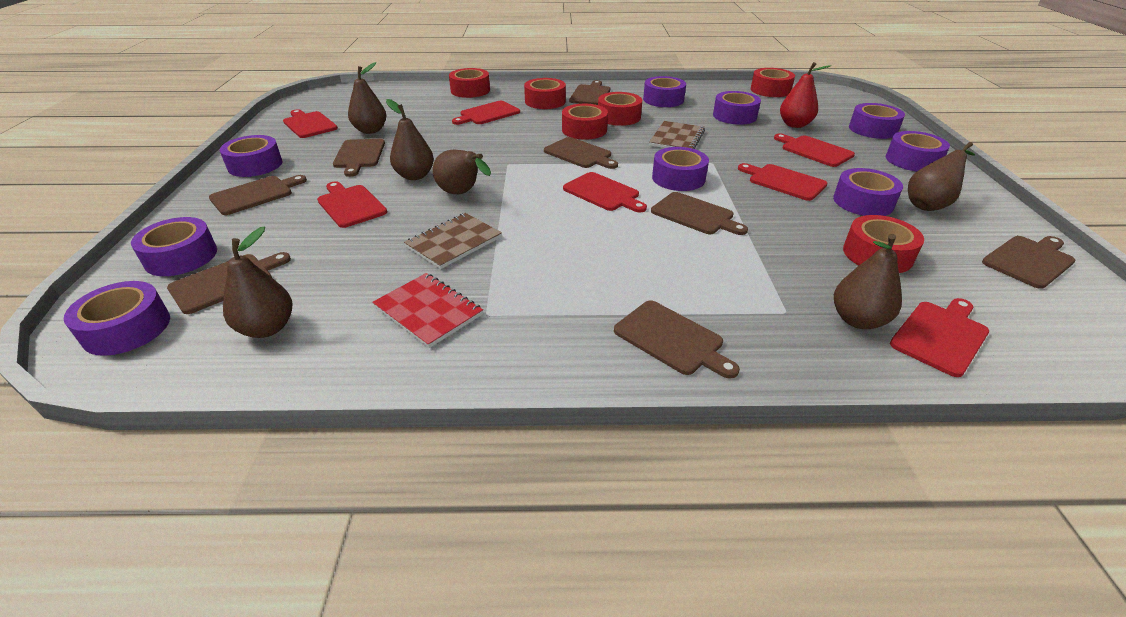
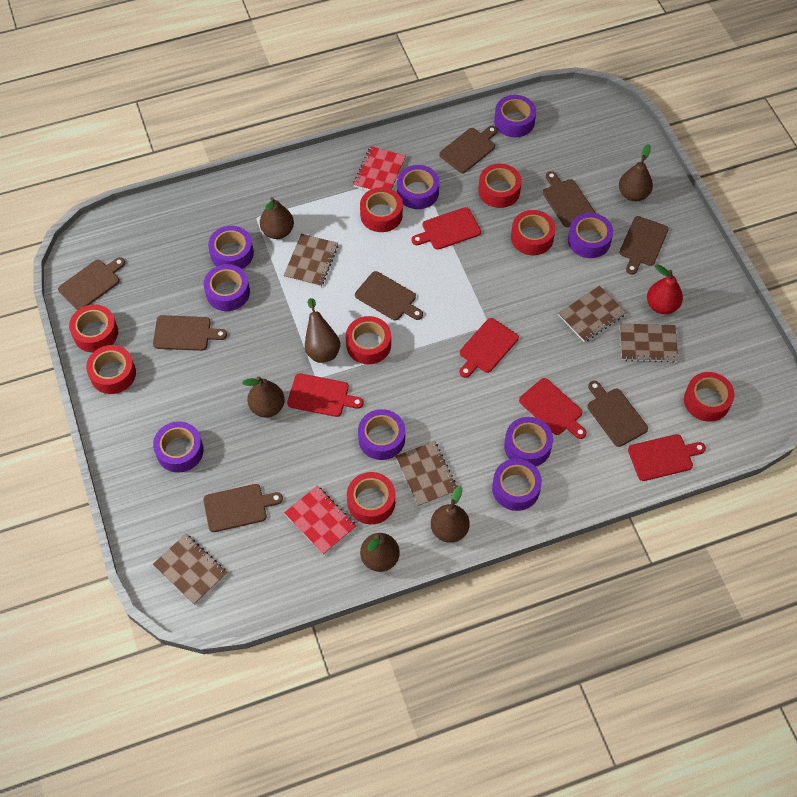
brown notebook: 2 -> 5
red cutting board: 7 -> 5
red notebook: 1 -> 2
red tape: 6 -> 8

